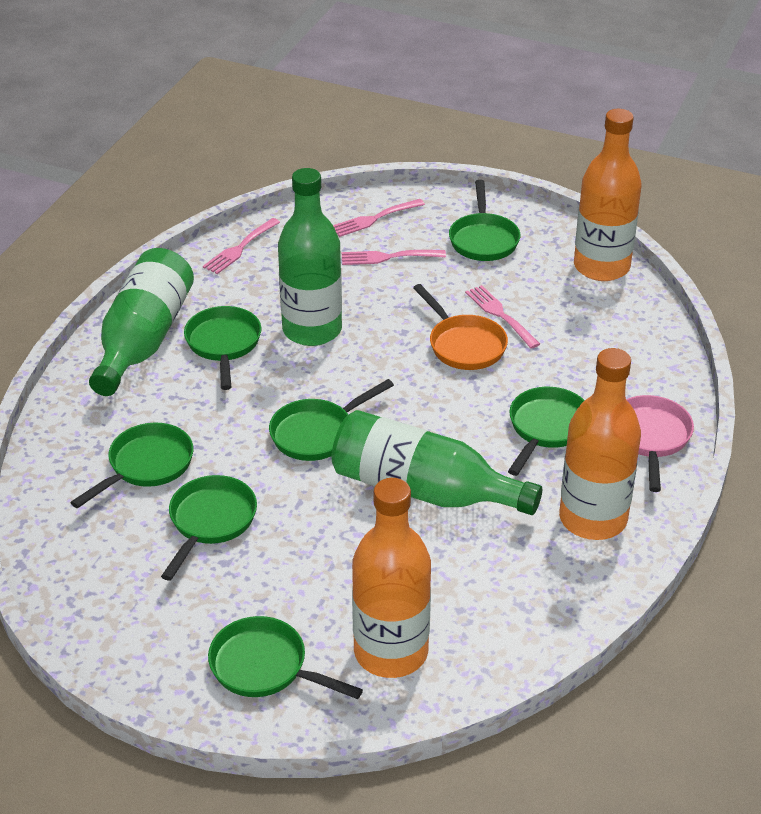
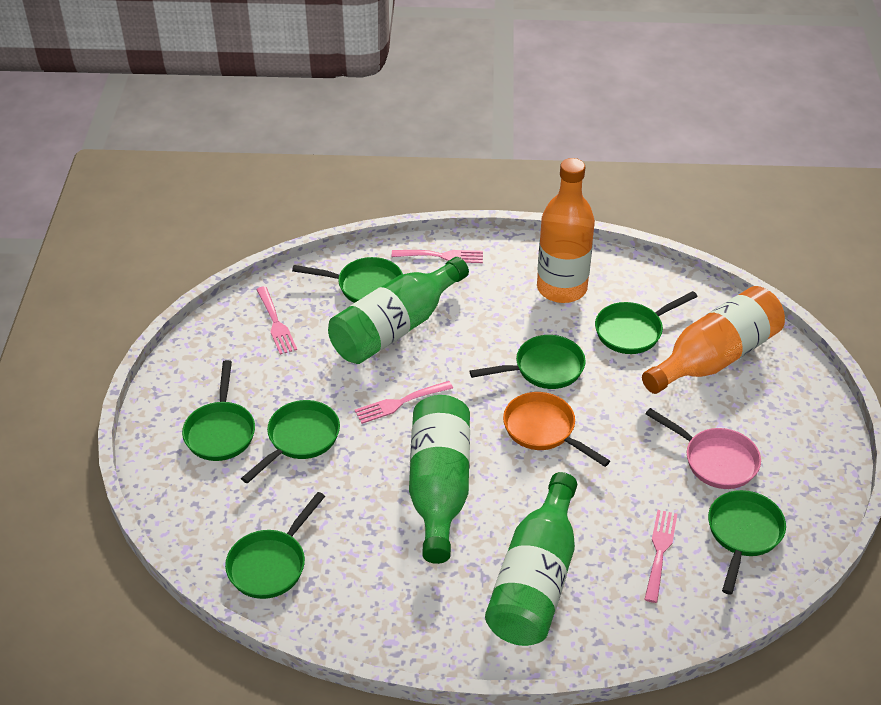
orange bottle: 3 -> 2

